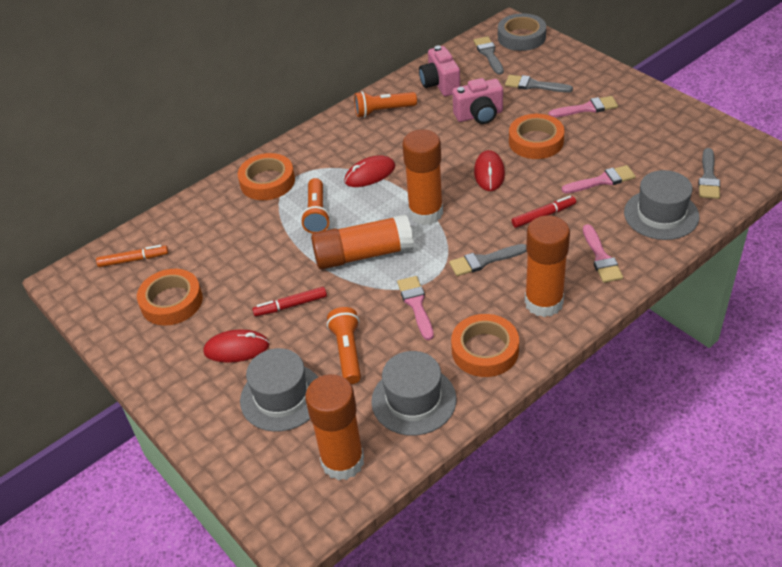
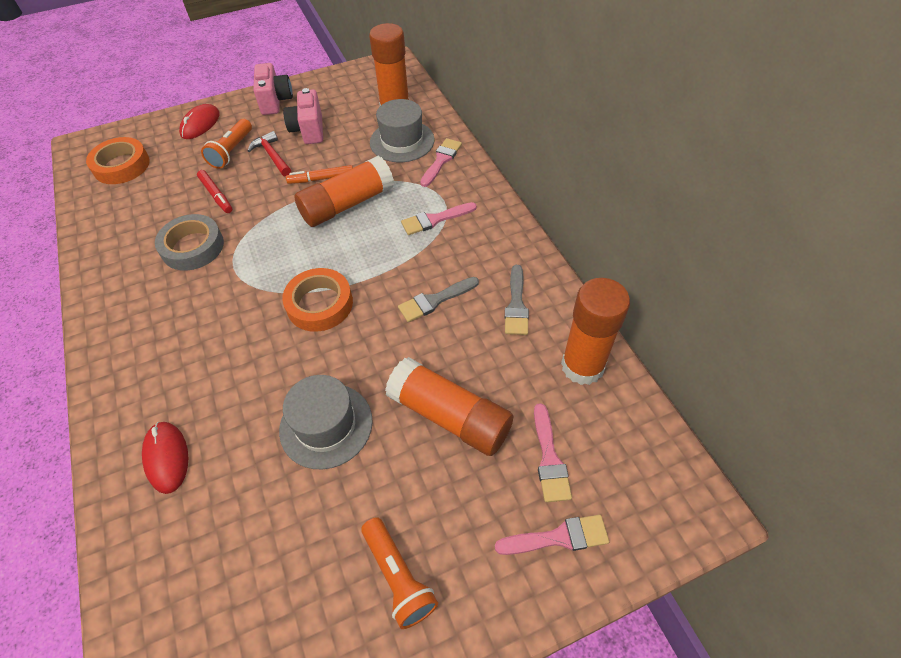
grey brush: 4 -> 2
grey hat: 3 -> 2
orange flashlight: 3 -> 2
orange tape: 4 -> 2
red hammer: 0 -> 1
red marker: 2 -> 1
red mouse: 3 -> 2

